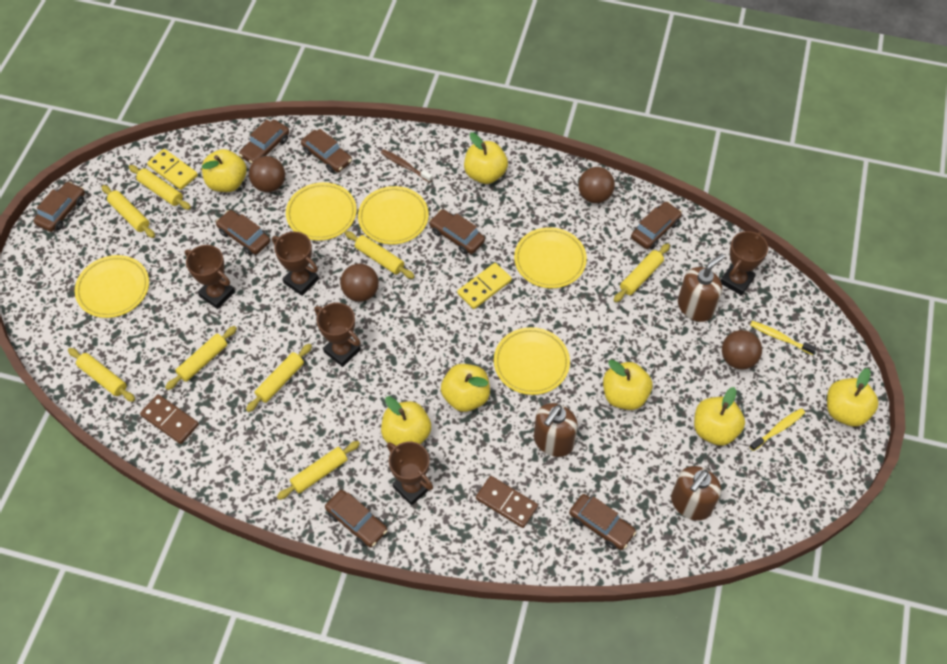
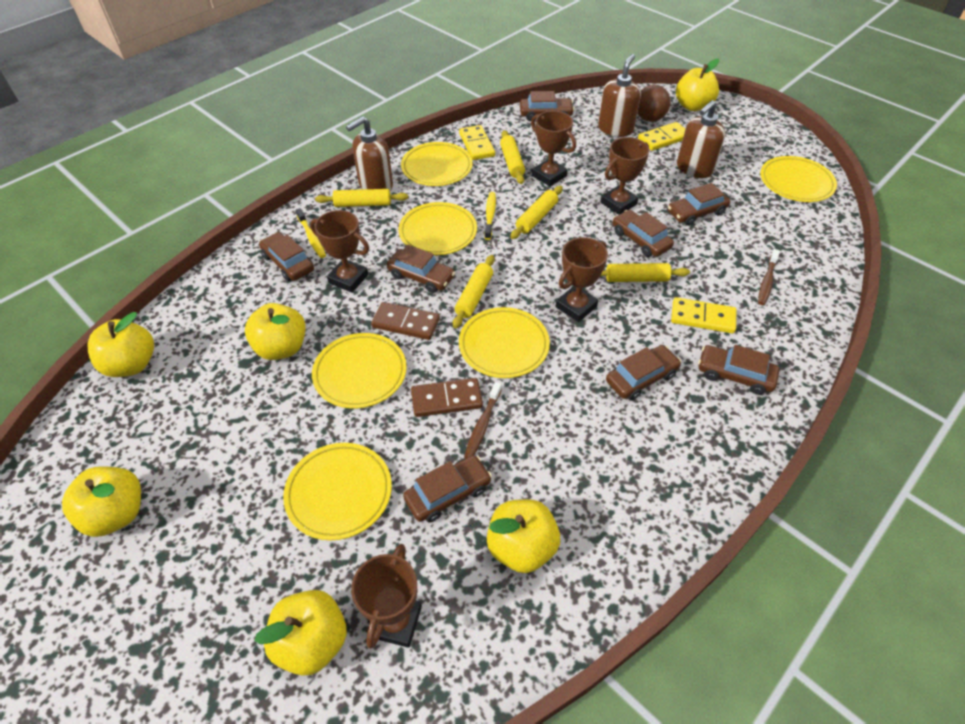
brown ball: 4 -> 1
brown toothbrush: 1 -> 2
yellow apple: 7 -> 6
yellow domino: 2 -> 3
yellow plate: 5 -> 6
yellow rolling pin: 8 -> 5

